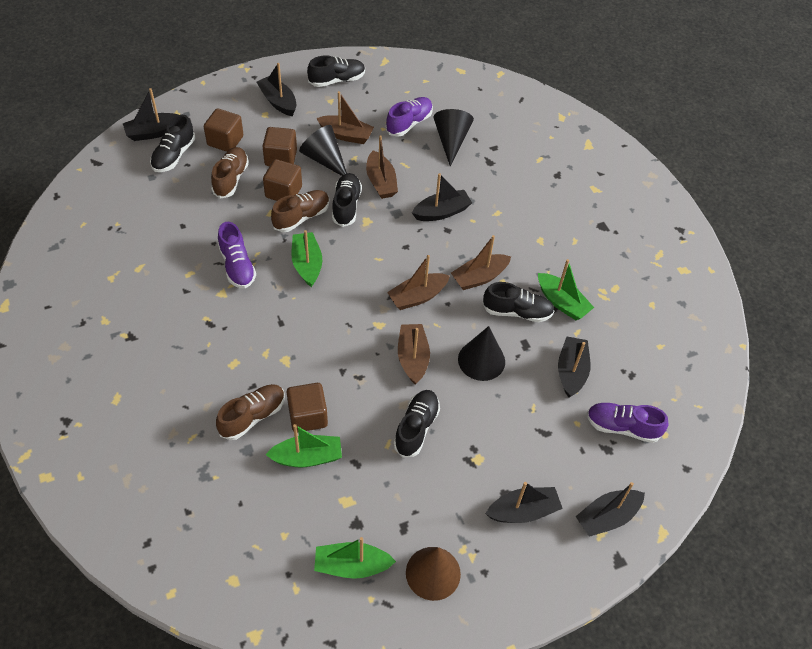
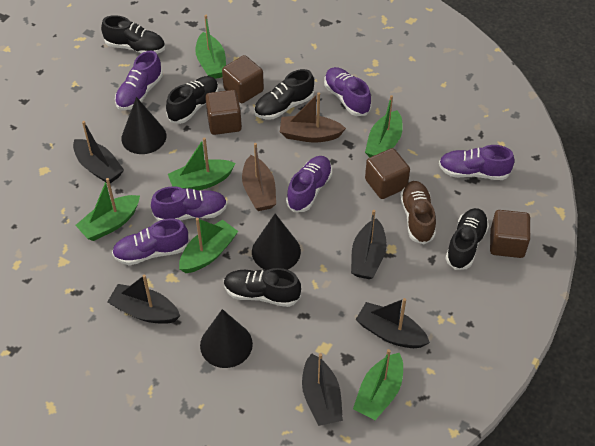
black boat: 6 -> 5
brown boat: 5 -> 2
brown cone: 1 -> 0
brown shoe: 3 -> 1
green boat: 4 -> 6
purple shoe: 3 -> 6

